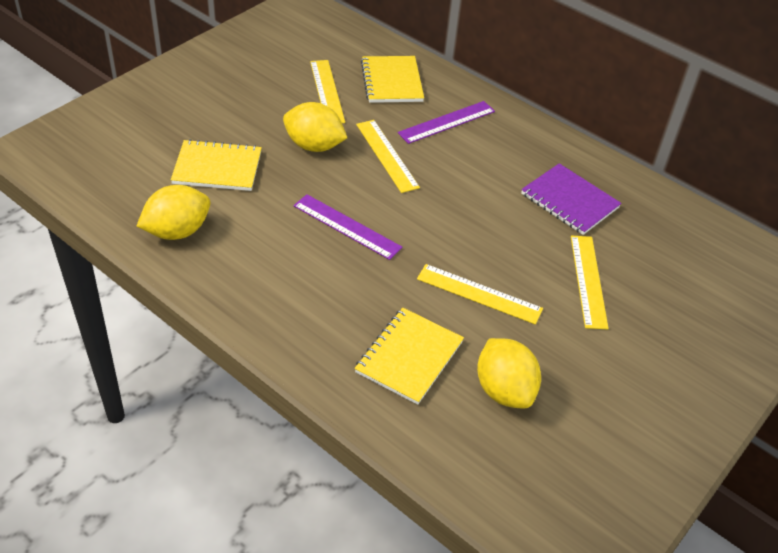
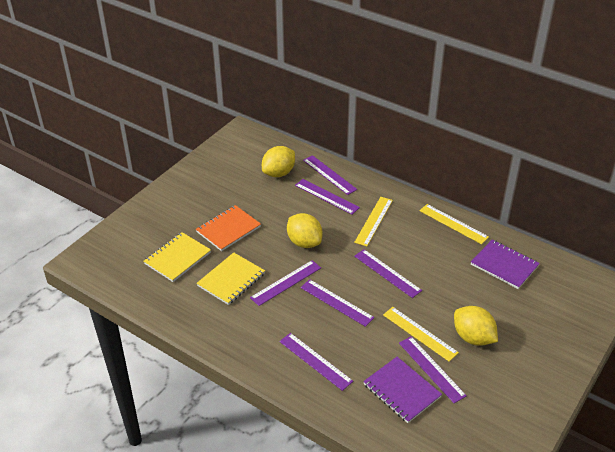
orange notebook: 0 -> 1
purple notebook: 1 -> 2
purple ruler: 2 -> 7
yellow notebook: 3 -> 2
yellow ruler: 4 -> 3

